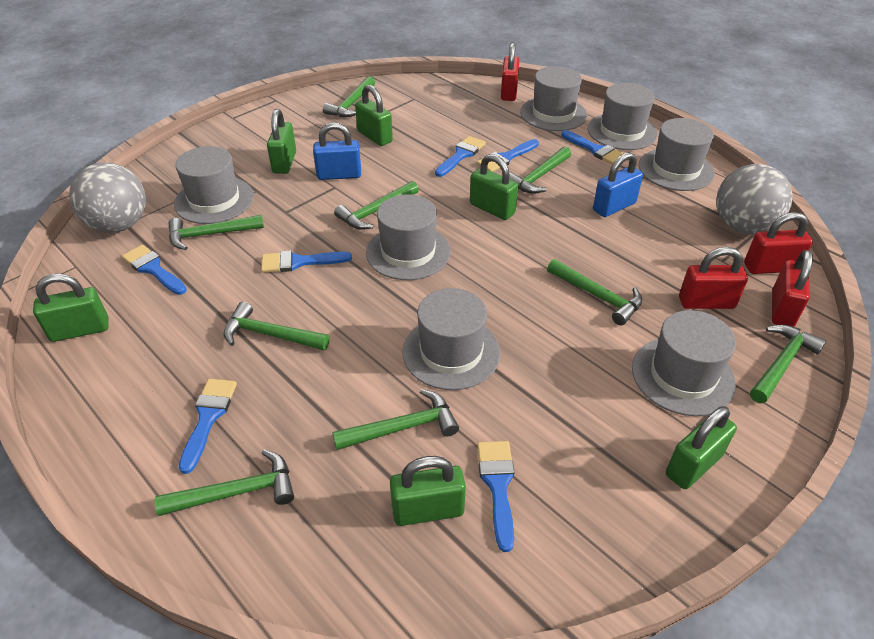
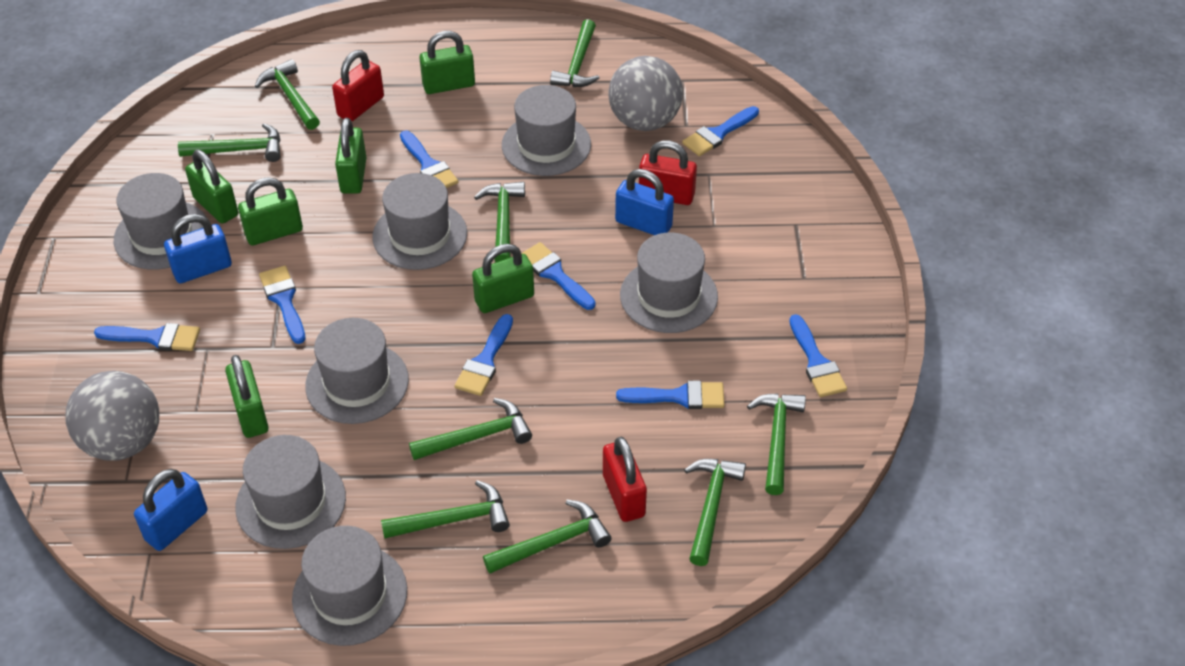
blue brush: 7 -> 8
blue padlock: 2 -> 3
red padlock: 4 -> 3

